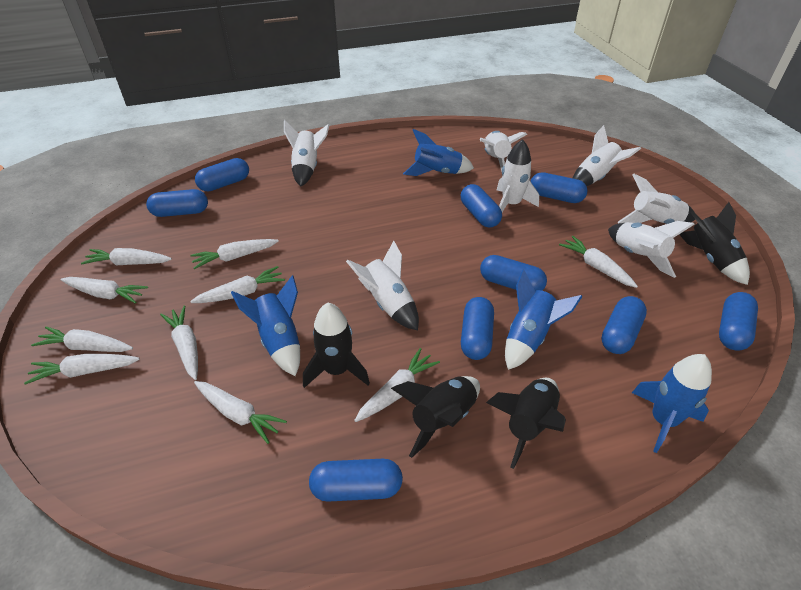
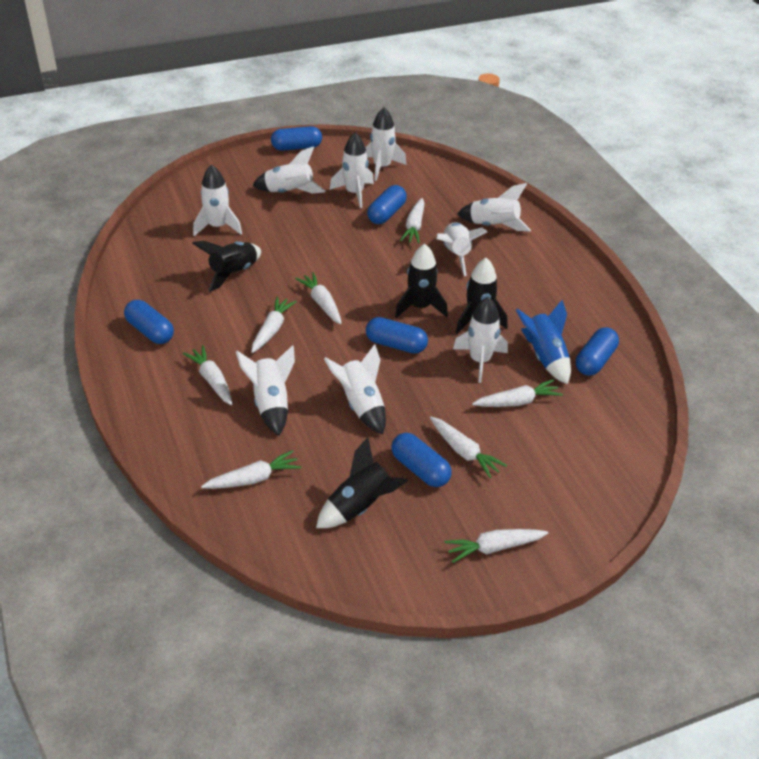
blue capsule: 9 -> 6
blue rocket: 4 -> 1
white carrot: 10 -> 8
white rocket: 7 -> 9

